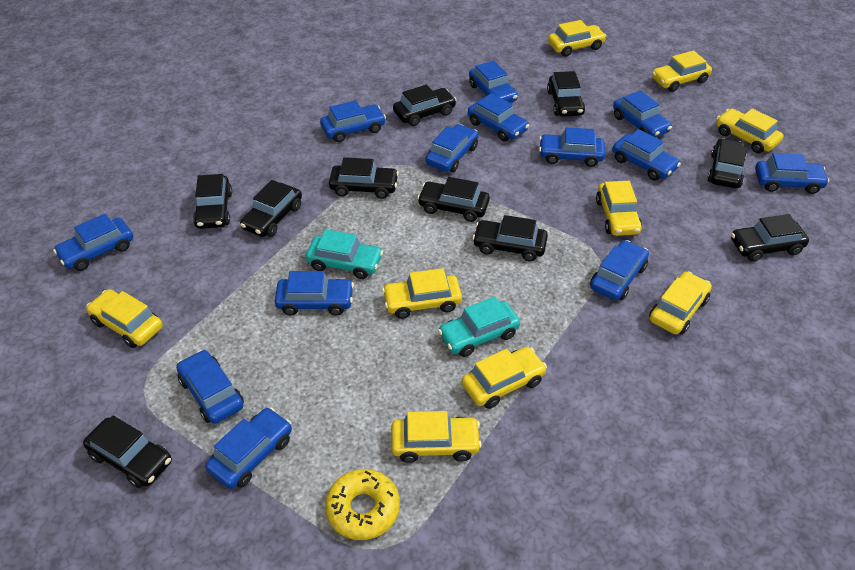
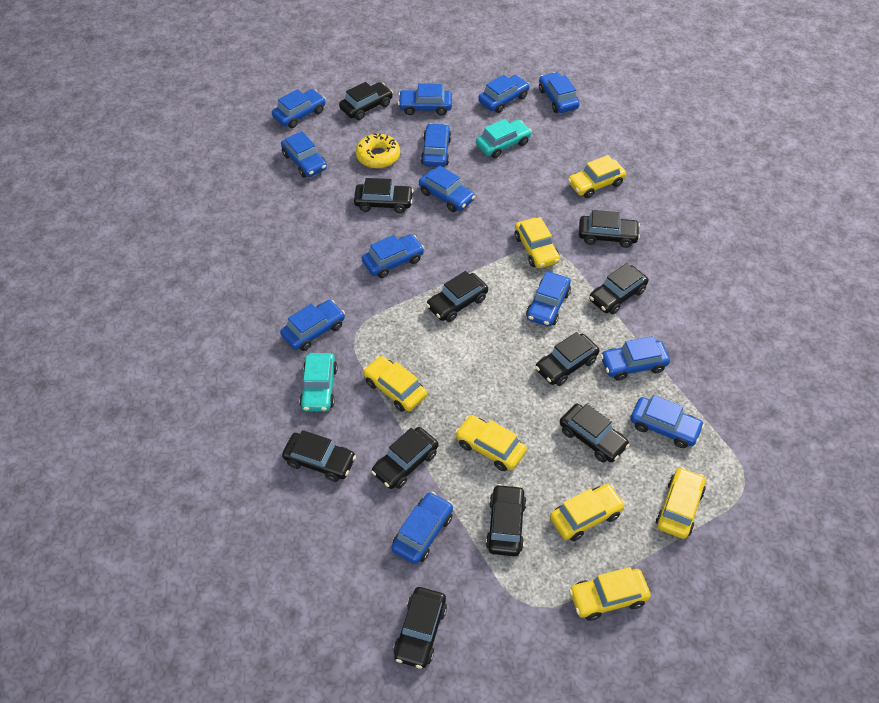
black car: 10 -> 11
yellow car: 9 -> 7

